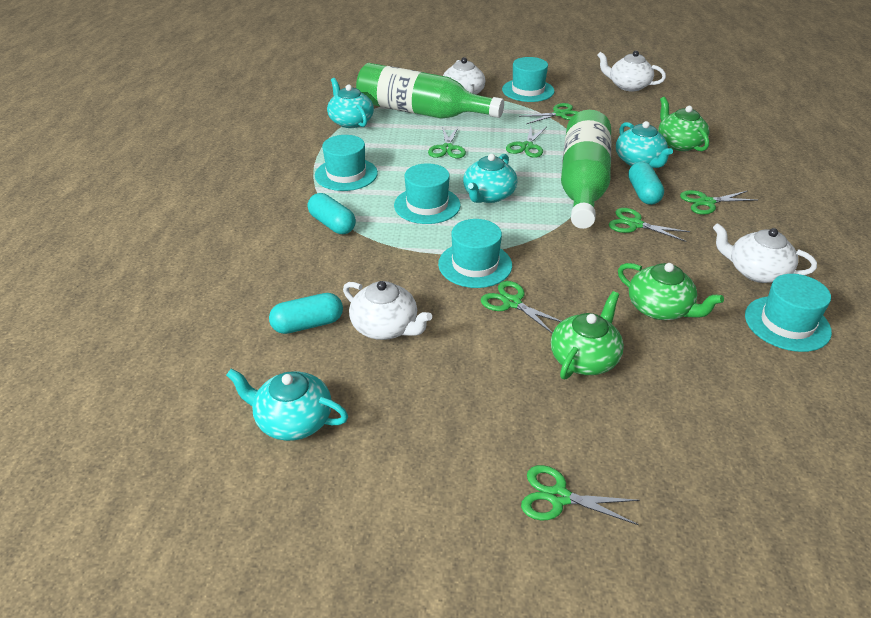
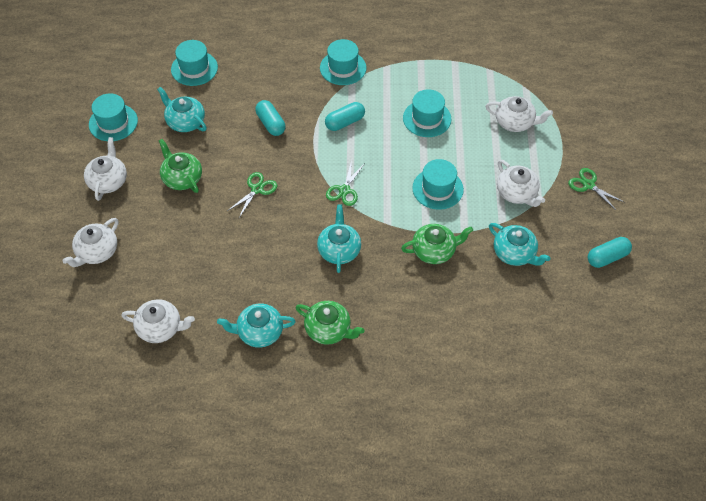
green bottle: 2 -> 0
green scissors: 7 -> 3
white teapot: 4 -> 5

